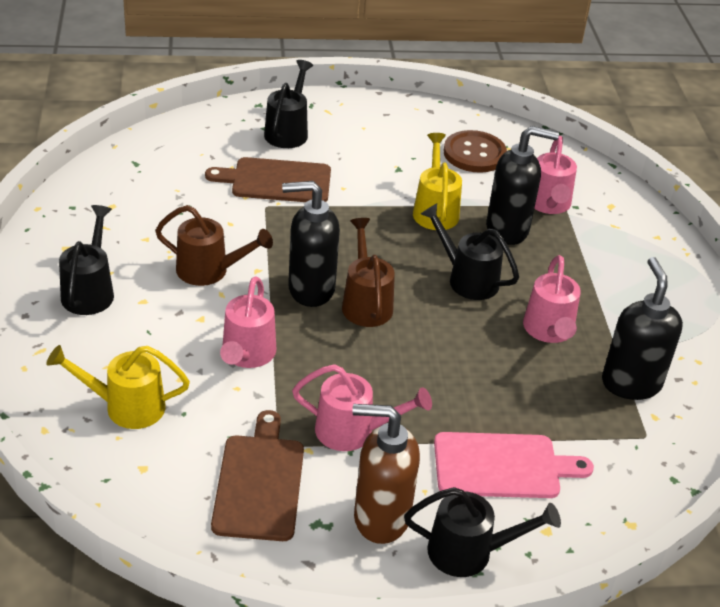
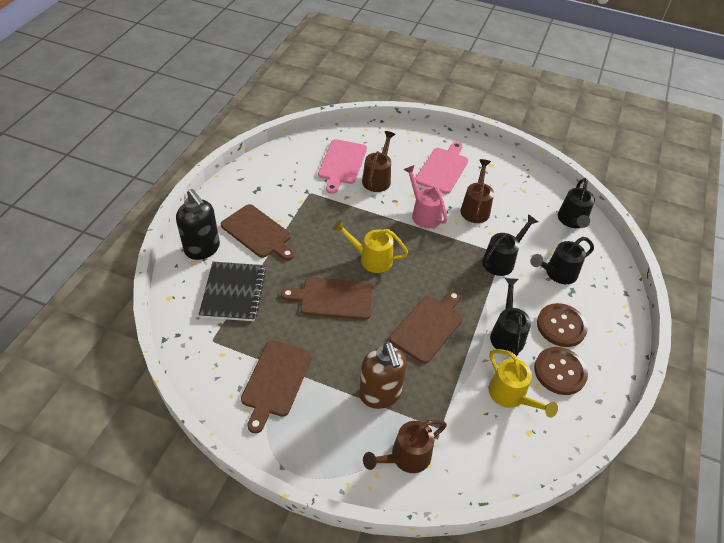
black notebook: 0 -> 1
black soap dispenser: 3 -> 1
brown button: 1 -> 2
brown cutting board: 2 -> 4
brown watering can: 2 -> 3
pink cutting board: 1 -> 2
pink watering can: 4 -> 1

